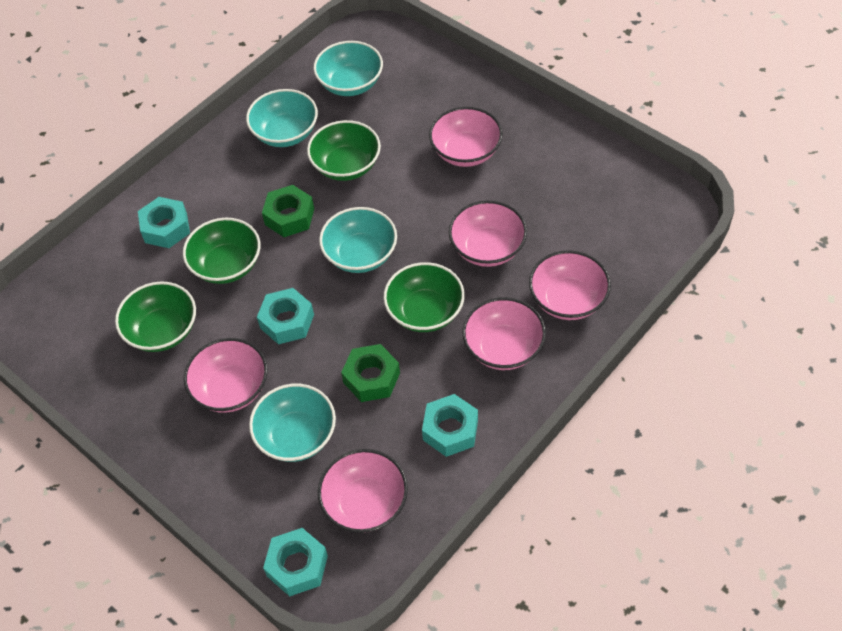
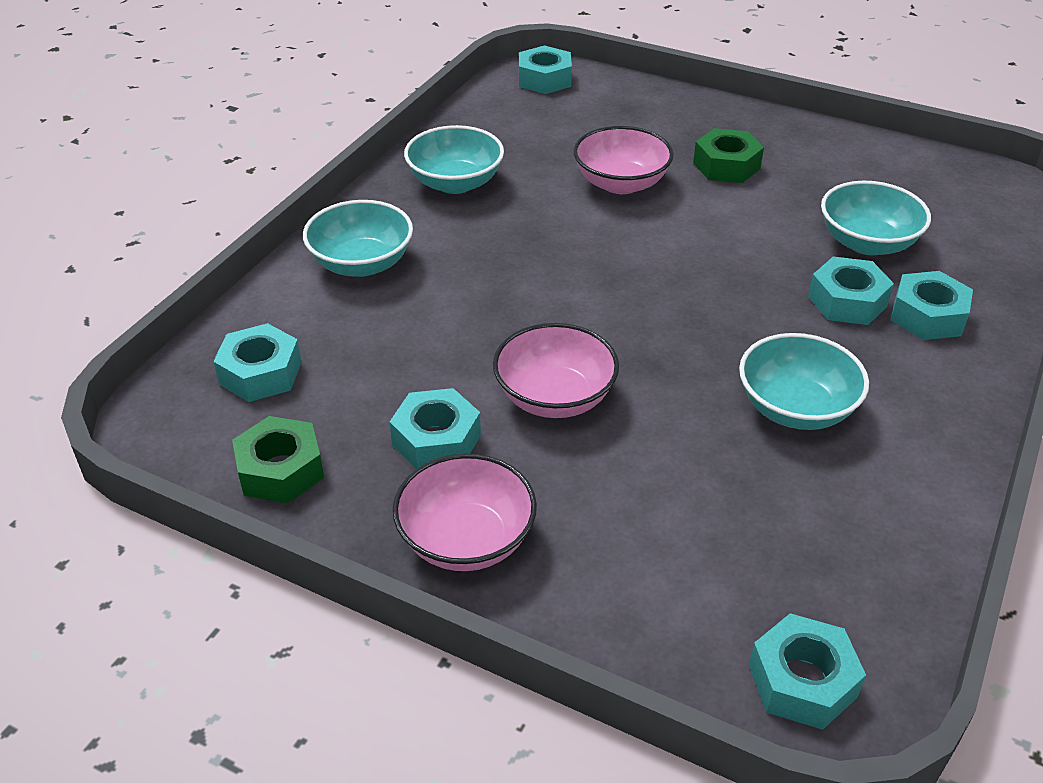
green bowl: 4 -> 0
pink bowl: 6 -> 3
turquoise nut: 4 -> 6

